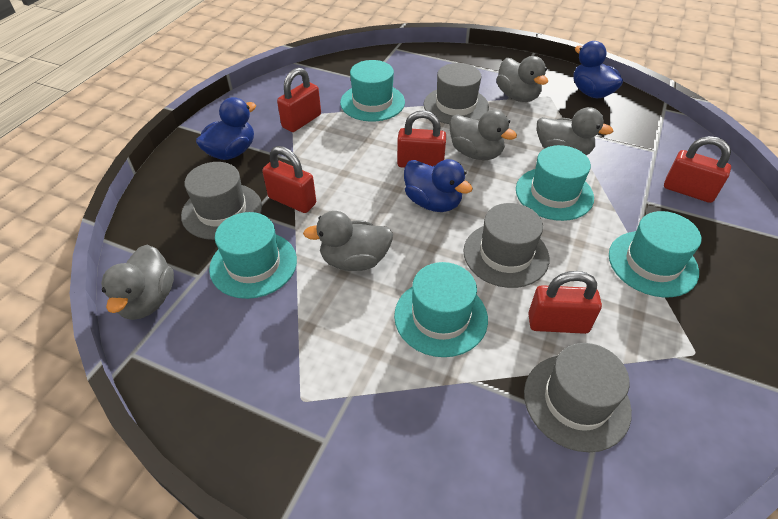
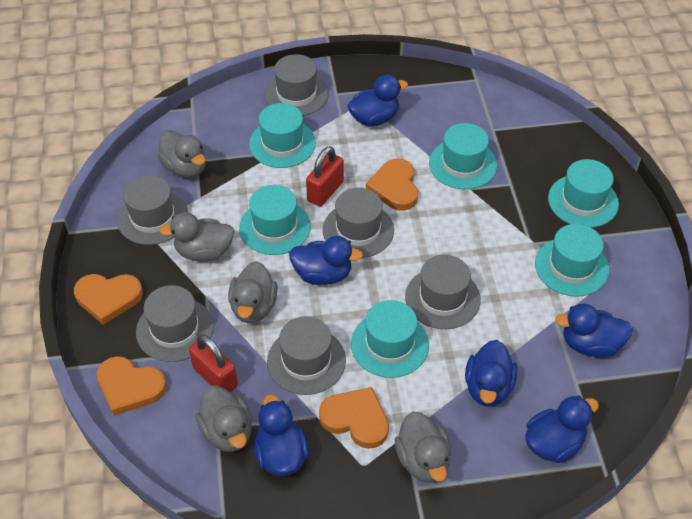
blue duck: 3 -> 6
grey hat: 4 -> 6
orange heart: 0 -> 4
red padlock: 5 -> 2
turquoise hat: 5 -> 6

